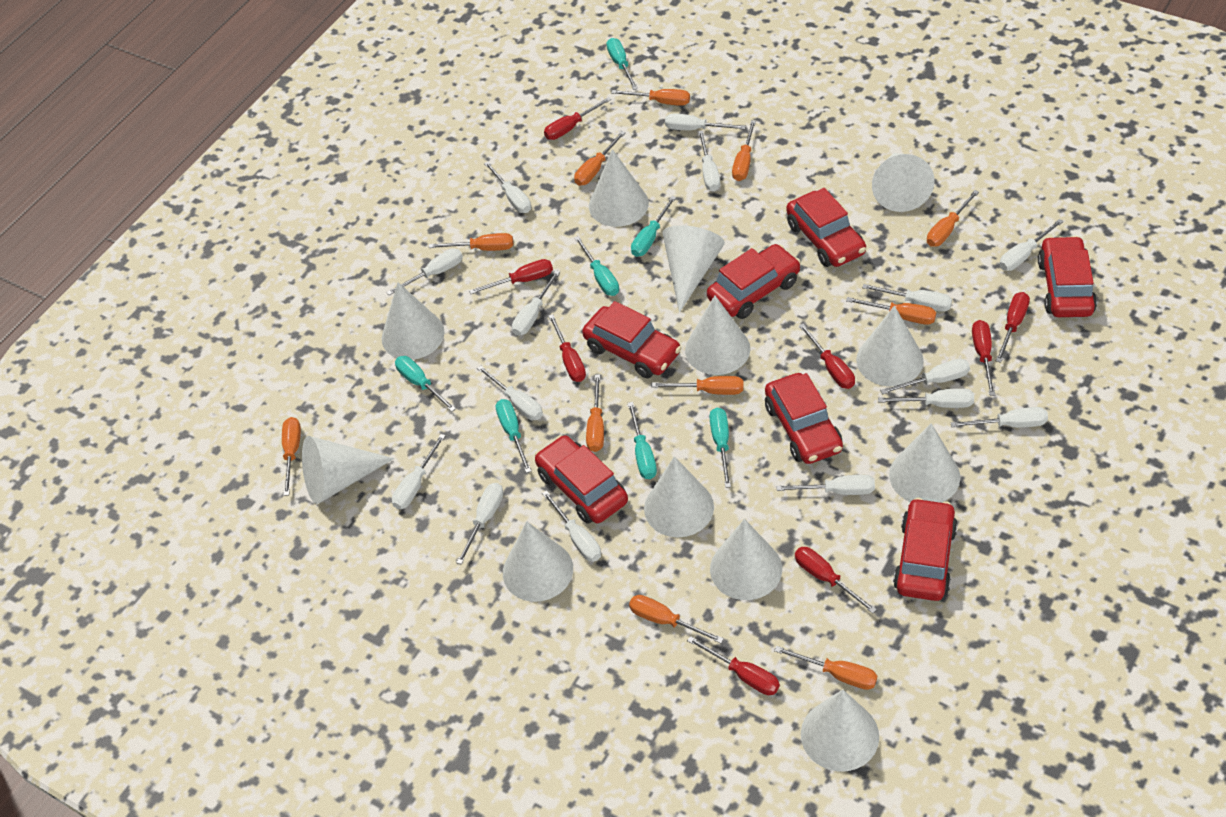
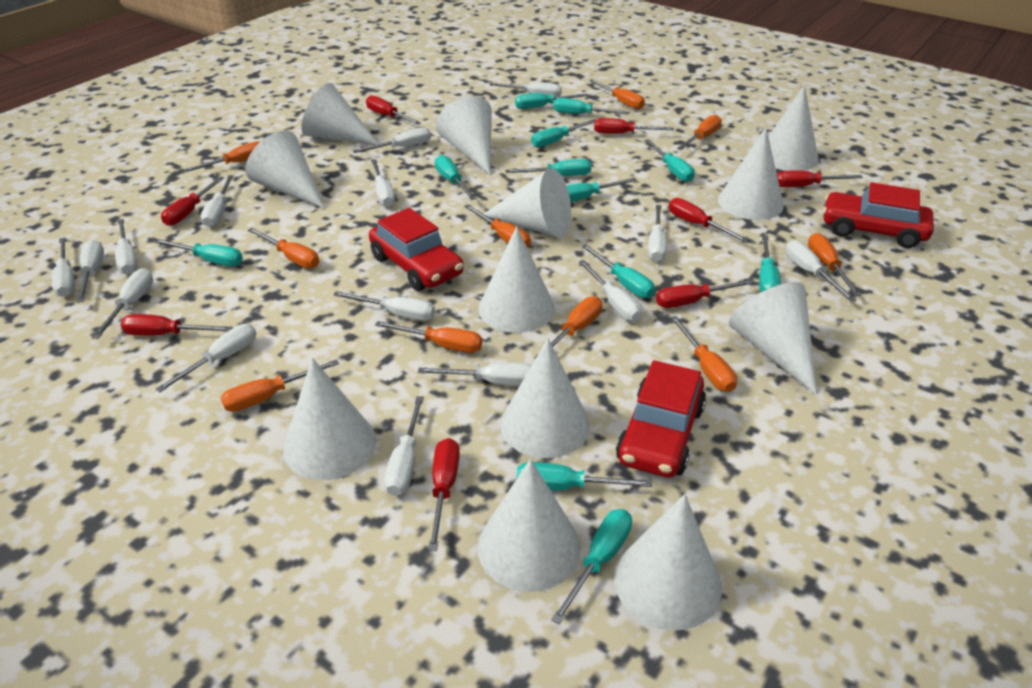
orange screwdriver: 11 -> 10
red car: 7 -> 3
turquoise screwdriver: 7 -> 12

